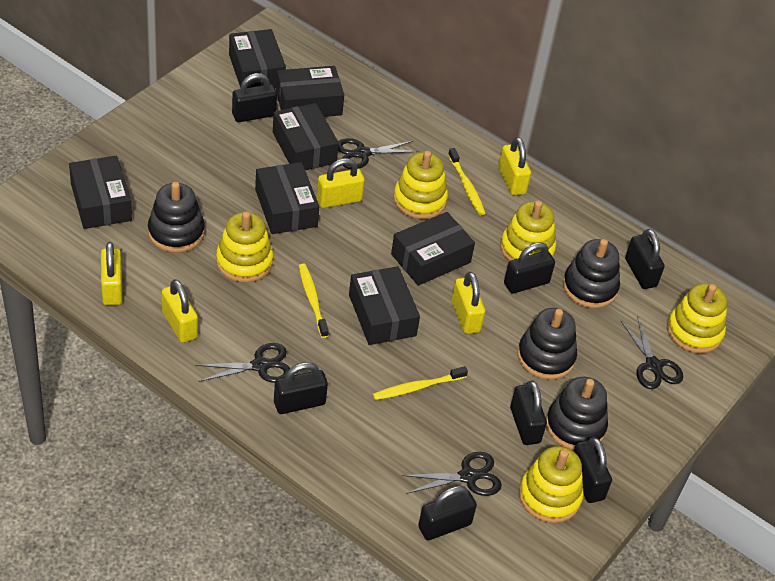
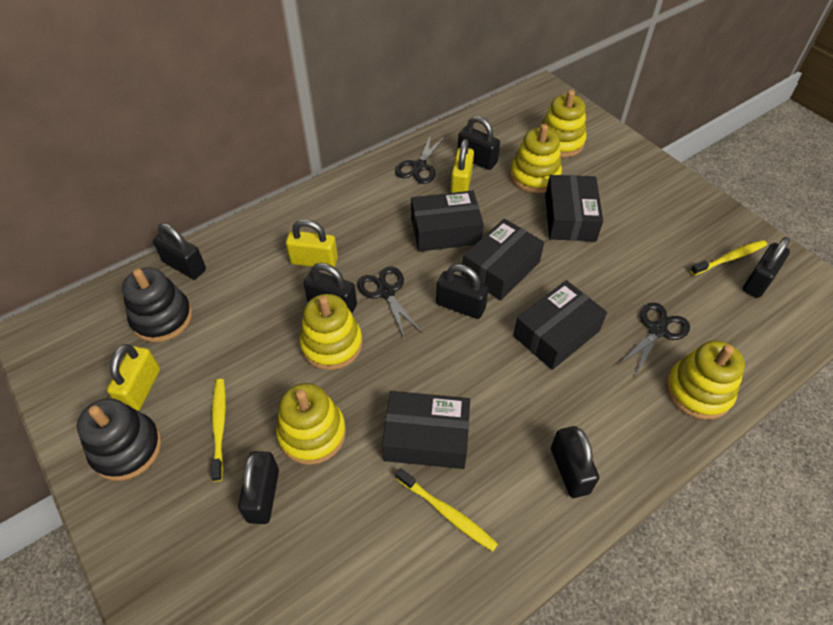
black box: 7 -> 5
black scissors: 4 -> 3
black stacking toy: 4 -> 2
yellow padlock: 5 -> 3

